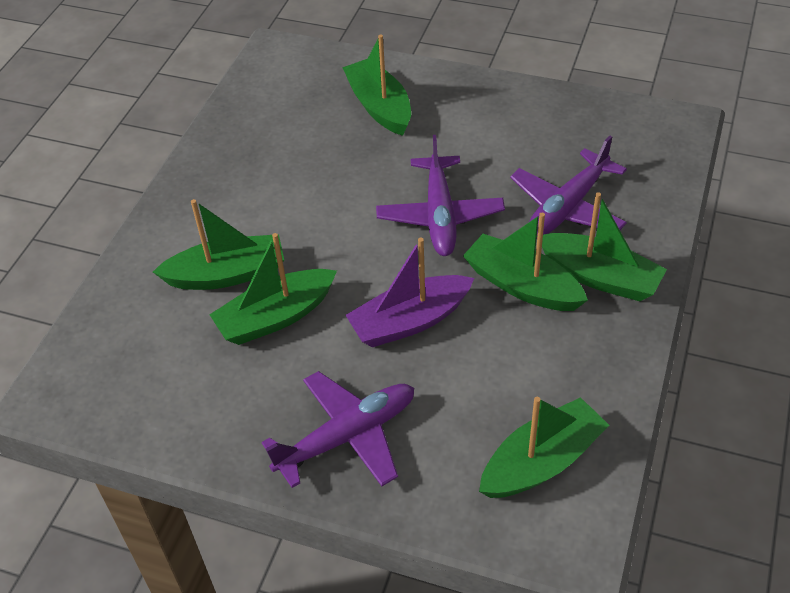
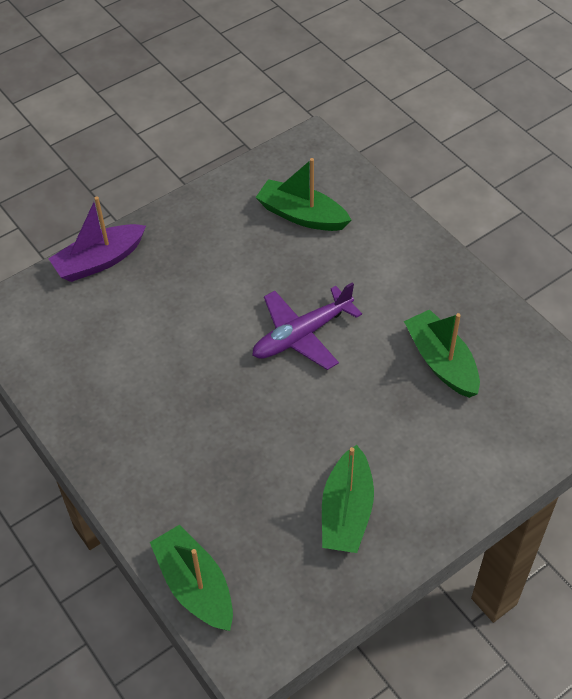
green boat: 6 -> 4
purple plane: 3 -> 1

